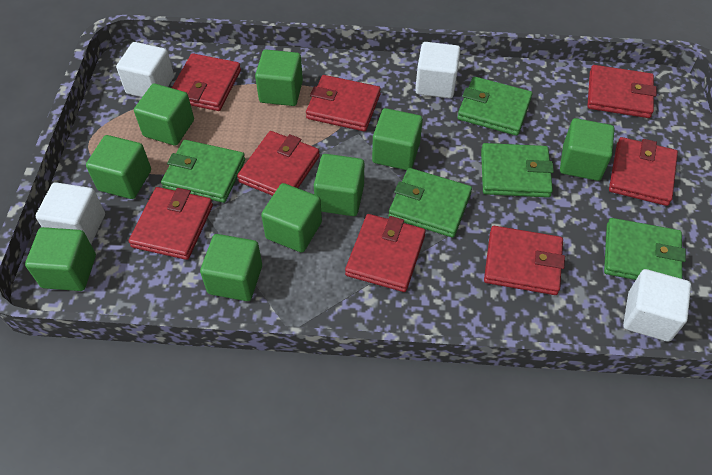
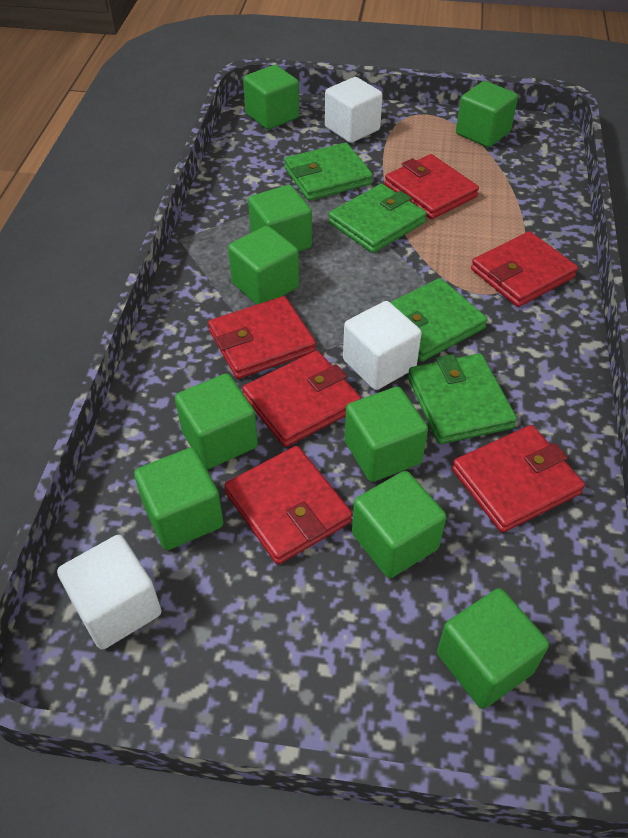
green wallet: 5 -> 4
red wallet: 8 -> 6
white cube: 4 -> 3

